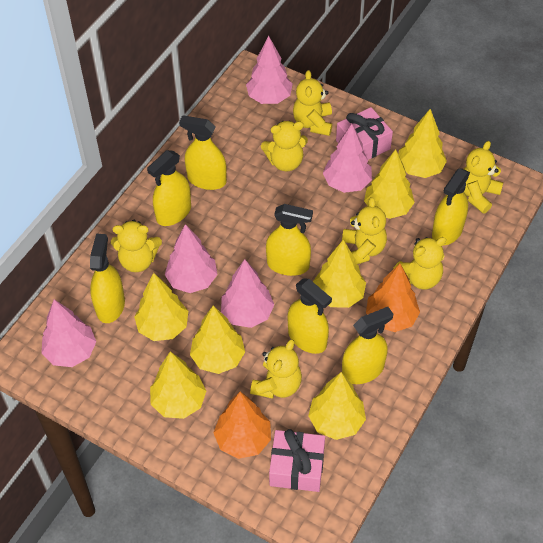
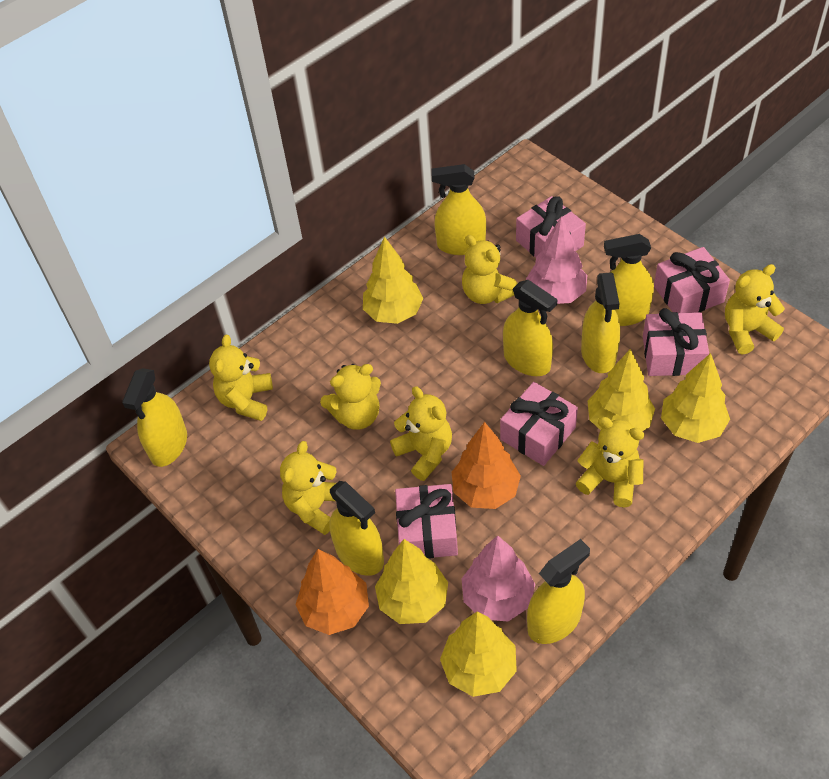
pink gift: 2 -> 5
pink tree: 5 -> 2
yellow tree: 7 -> 5

